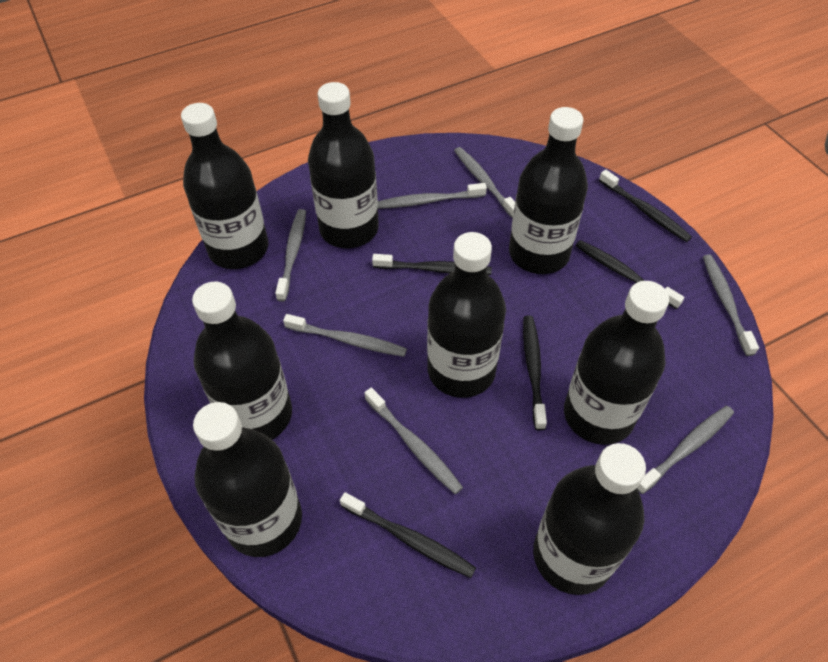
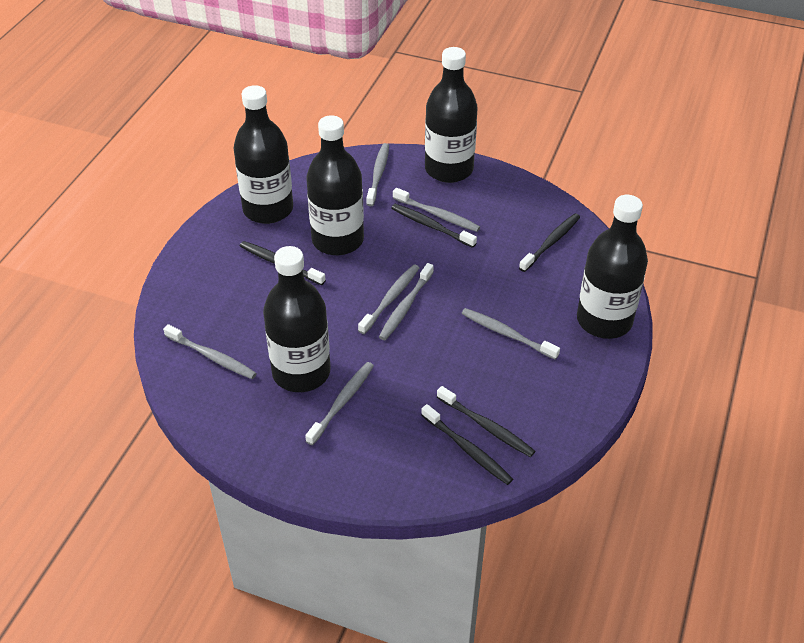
black bottle: 8 -> 5

